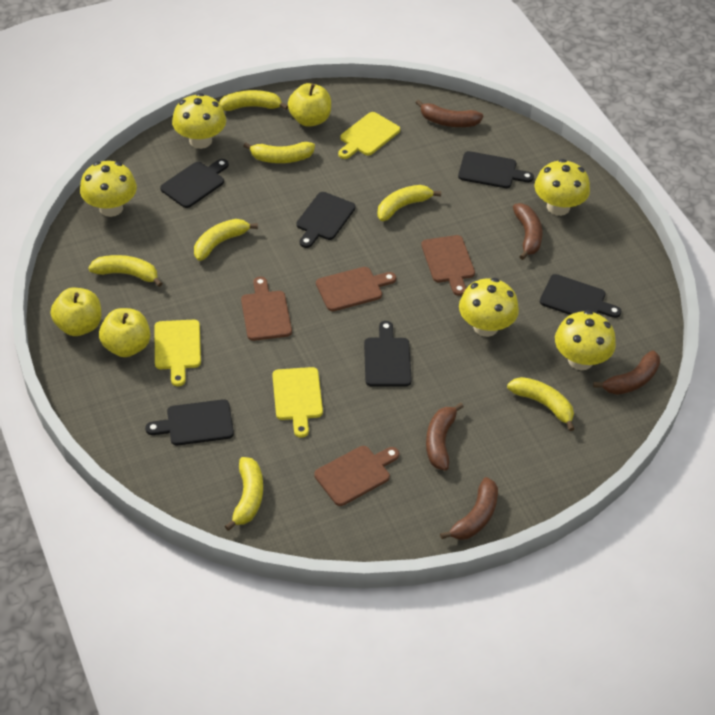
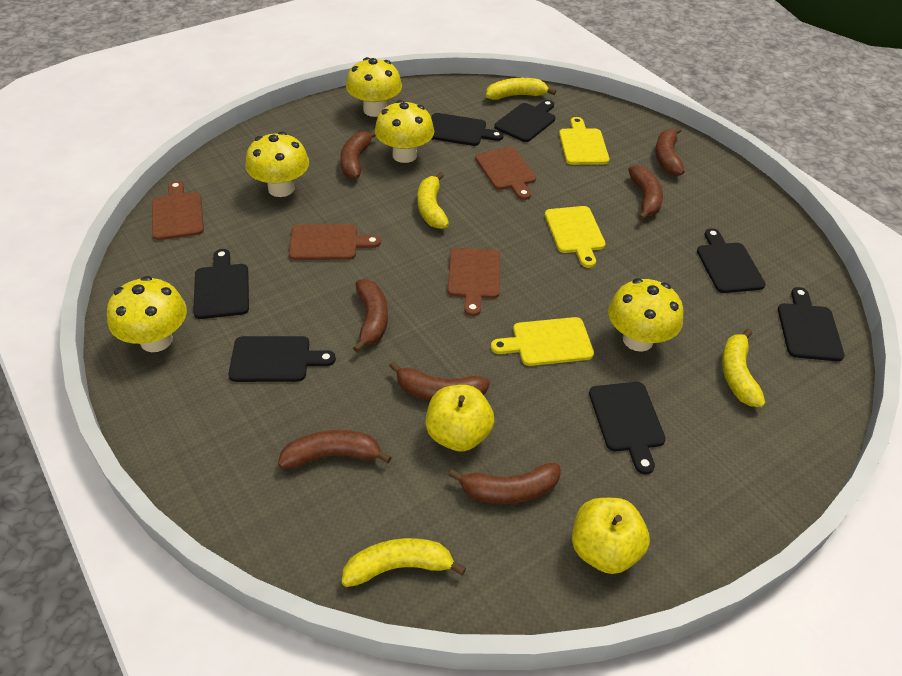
black cutting board: 6 -> 7
brown banana: 5 -> 7
yellow apple: 3 -> 2
yellow banana: 7 -> 4

